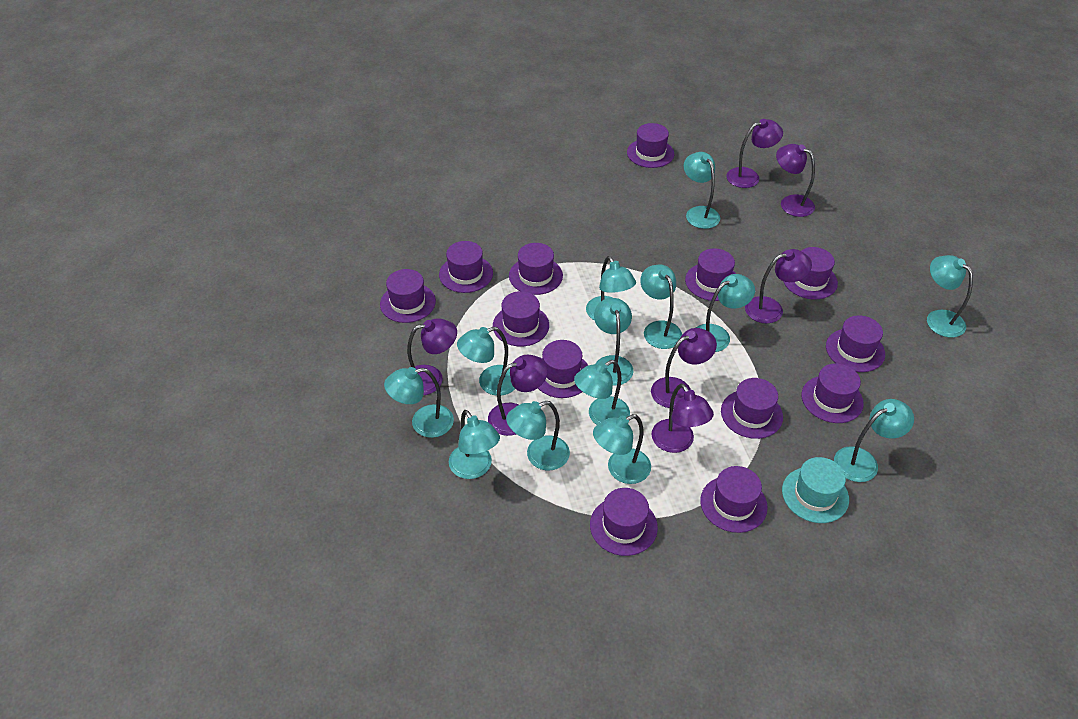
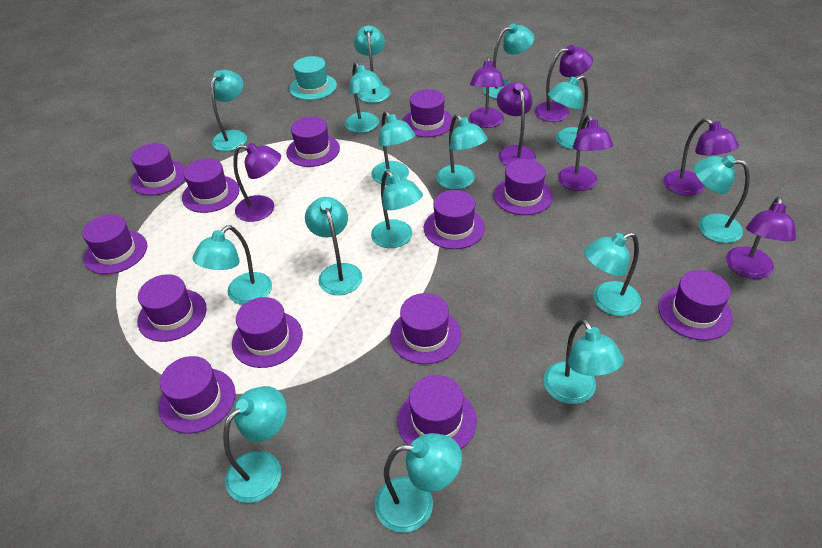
turquoise lamp: 13 -> 15

